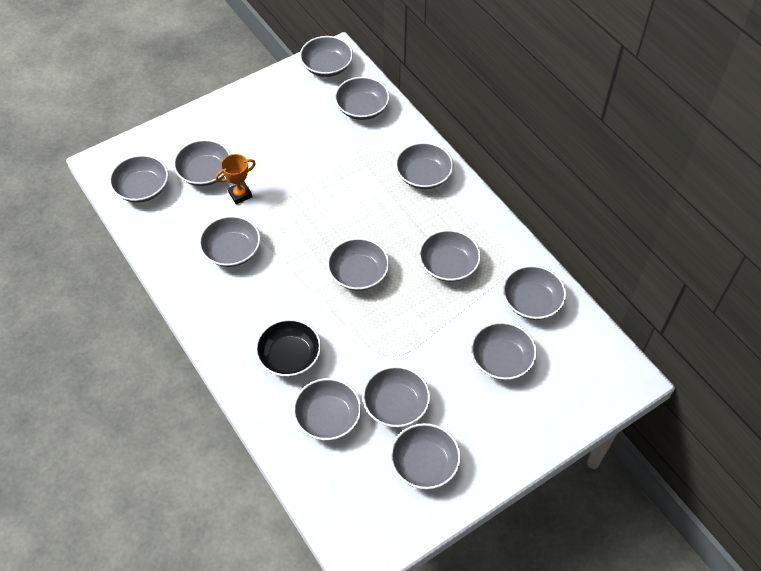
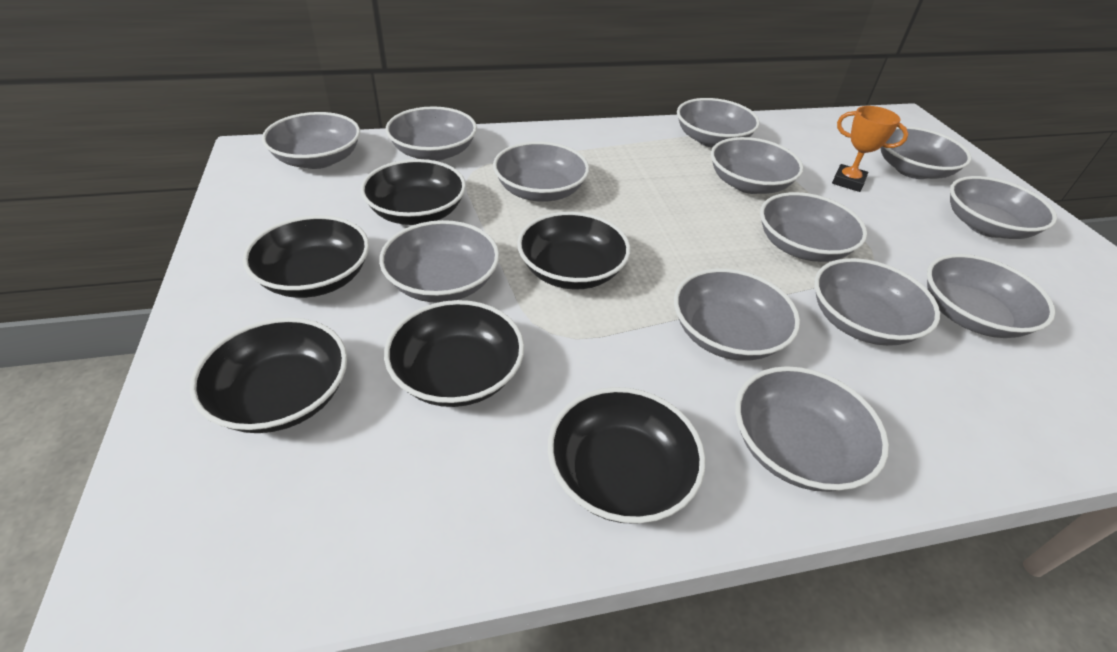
black bowl: 1 -> 6

